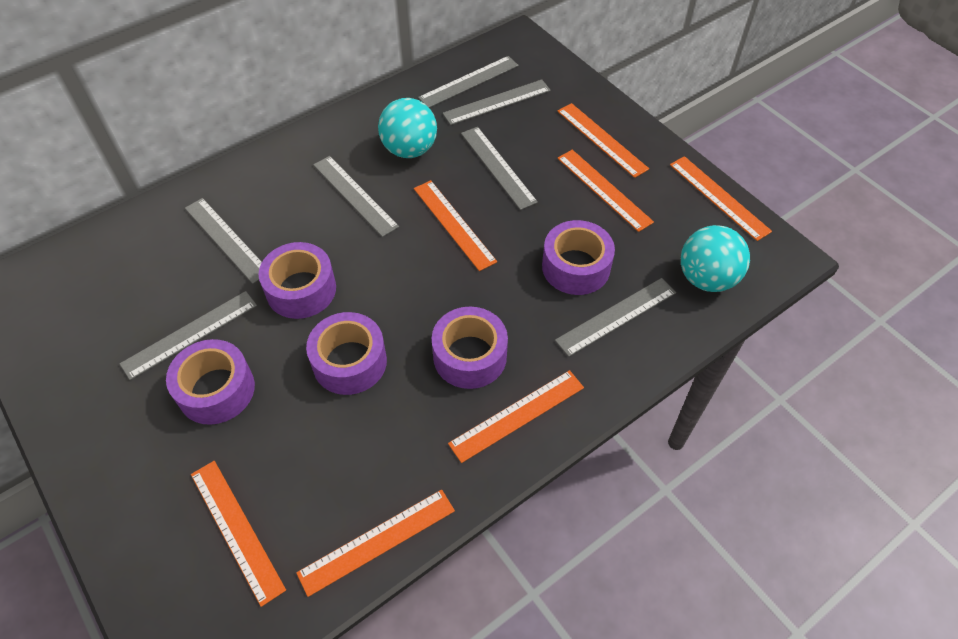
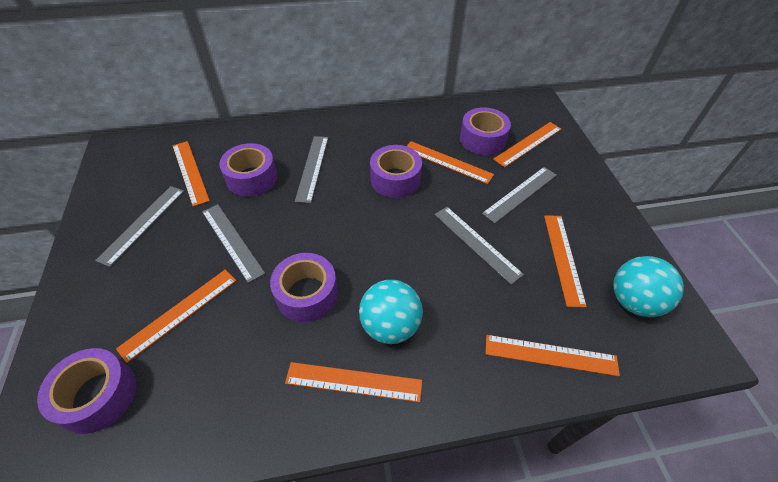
grey ruler: 7 -> 5

